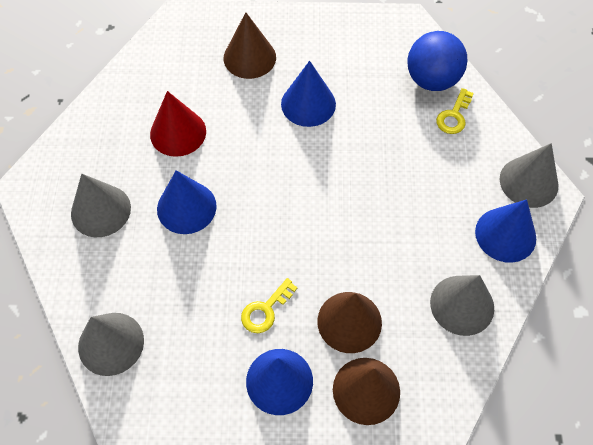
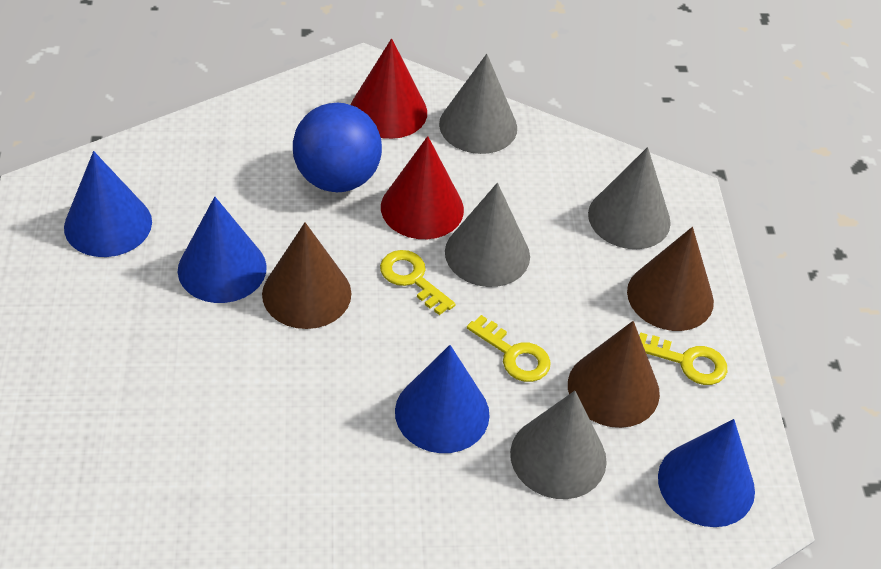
red cone: 1 -> 2
yellow key: 2 -> 3

